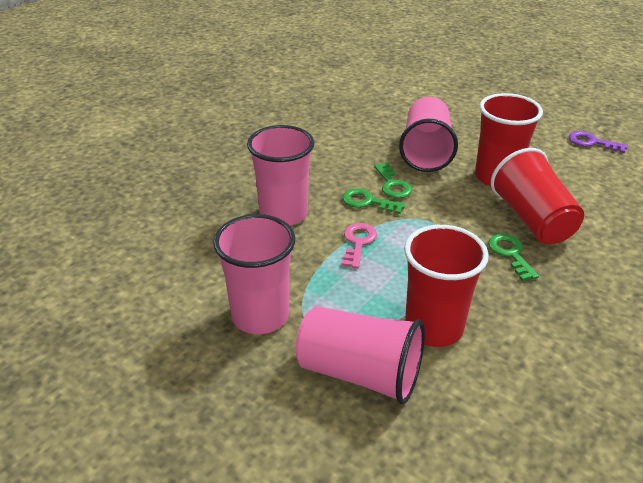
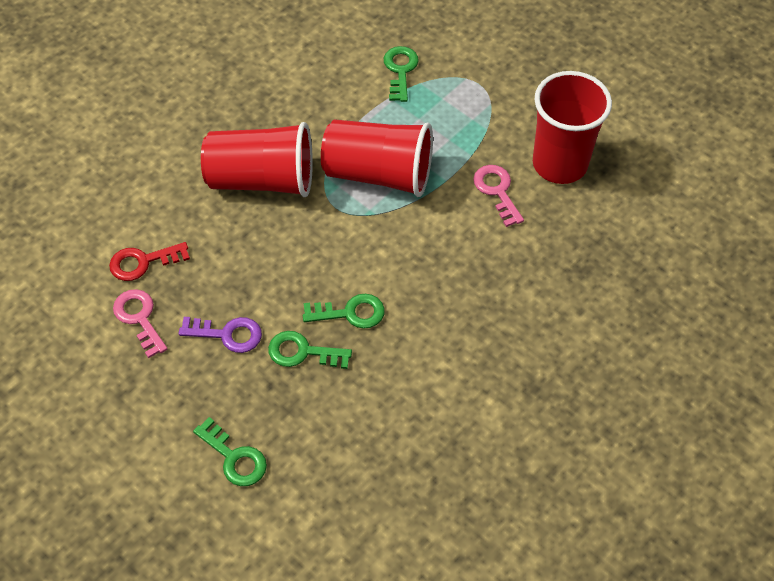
green key: 3 -> 4
pink cup: 4 -> 0
pink key: 1 -> 2
red key: 0 -> 1

